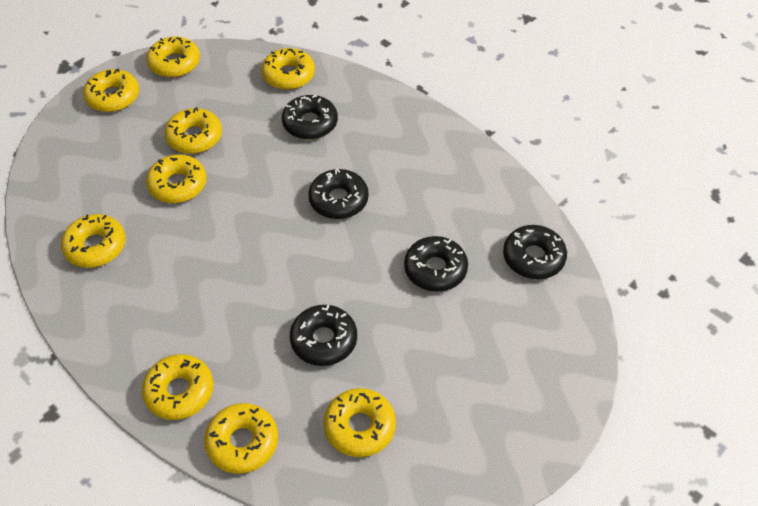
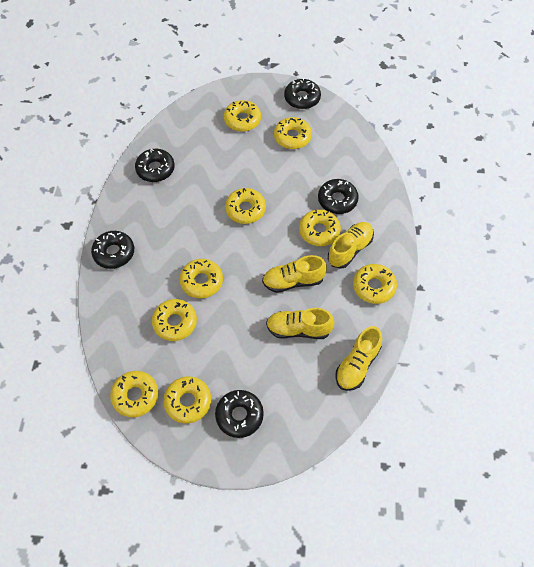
yellow shoe: 0 -> 4

